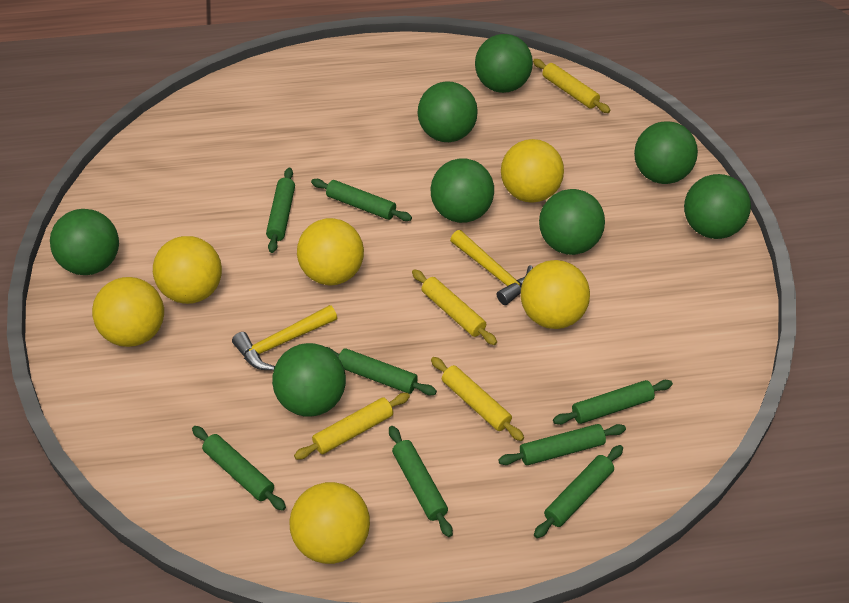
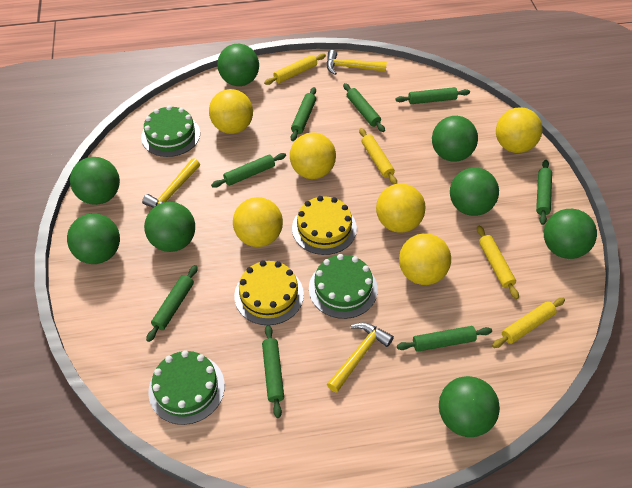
green cake: 0 -> 3
yellow cake: 0 -> 2
yellow hammer: 2 -> 3

